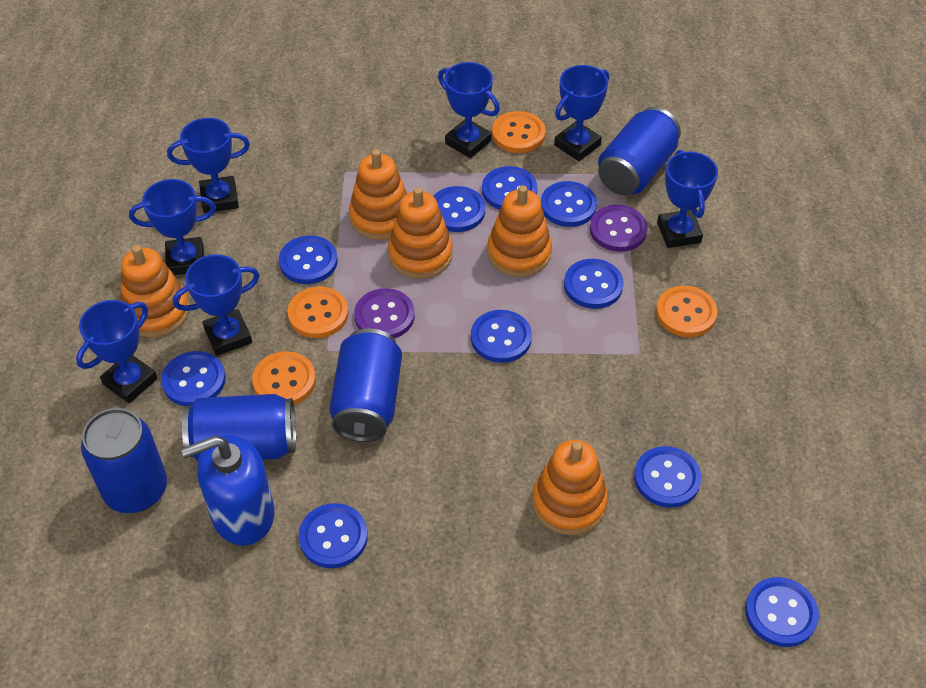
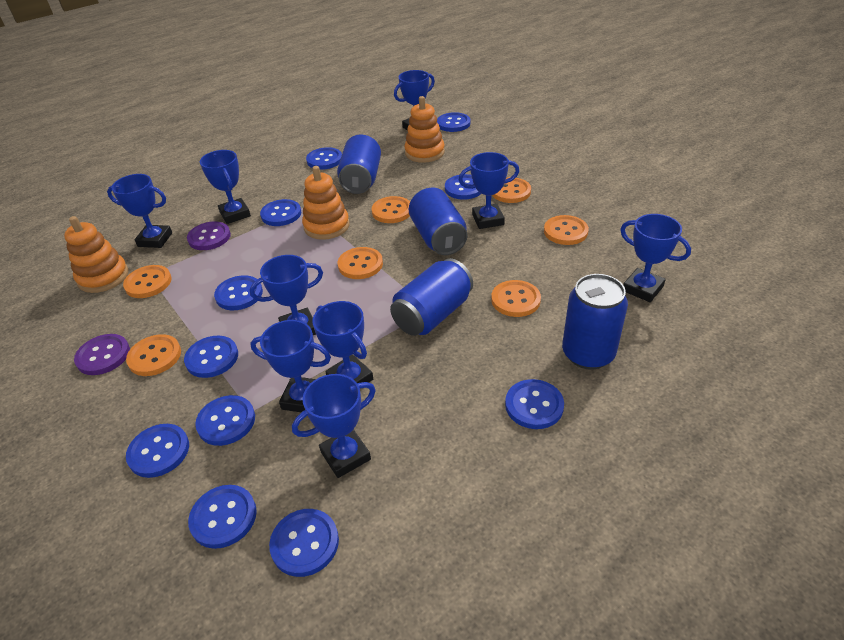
blue button: 10 -> 11
blue soap dispenser: 1 -> 0
blue trophy: 7 -> 9
orange button: 4 -> 7
orange stacking toy: 5 -> 3

